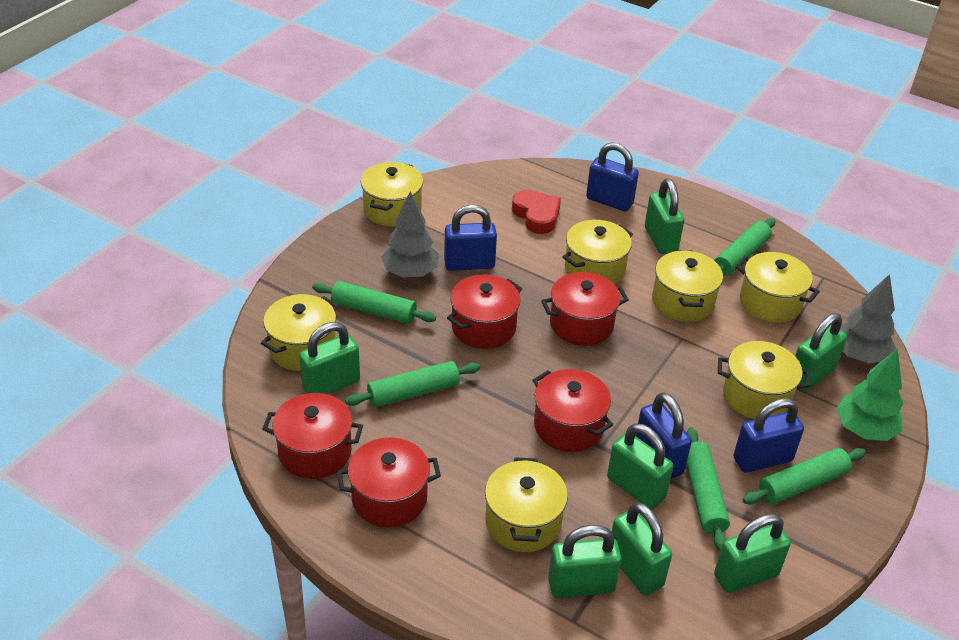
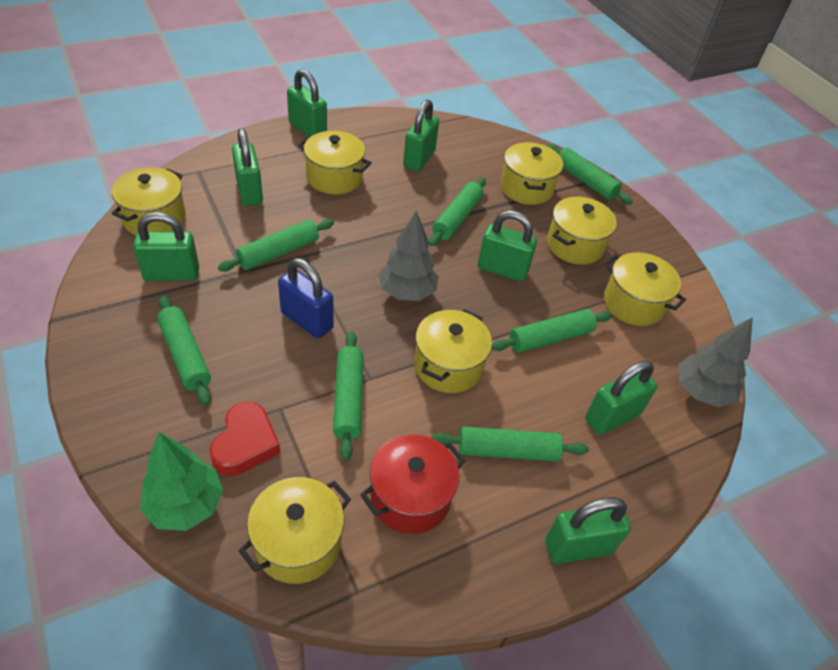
blue padlock: 4 -> 1
green rolling pin: 5 -> 7
red pot: 5 -> 1

